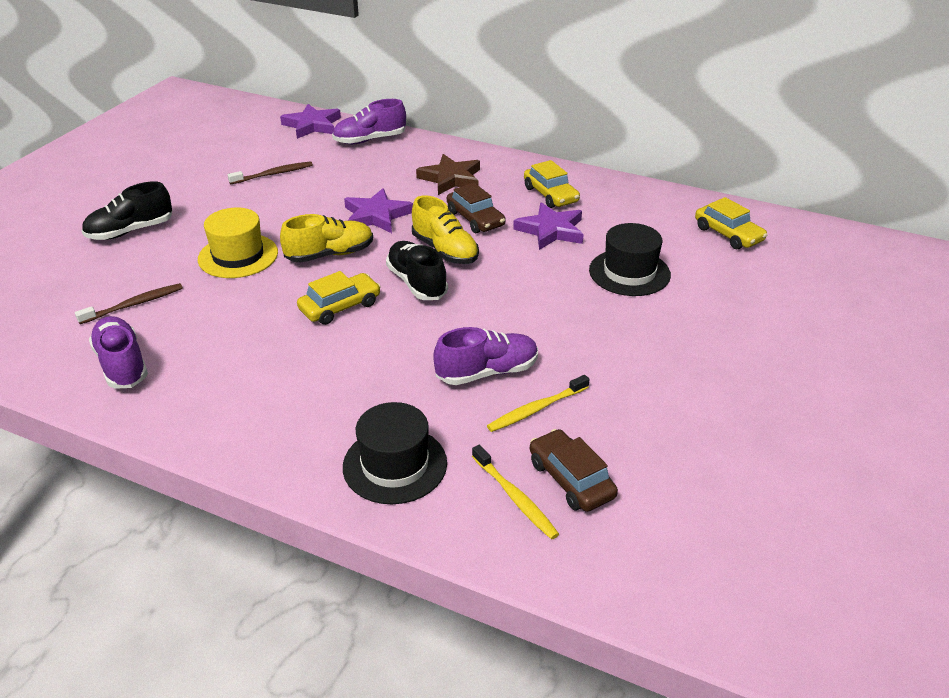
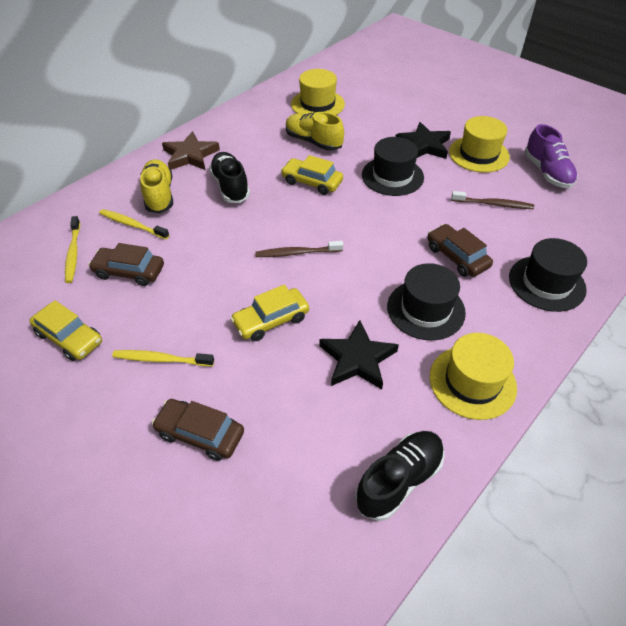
black hat: 2 -> 3
black star: 0 -> 2
brown car: 2 -> 3
purple shoe: 3 -> 1
purple star: 3 -> 0
yellow hat: 1 -> 3
yellow toothbrush: 2 -> 3

